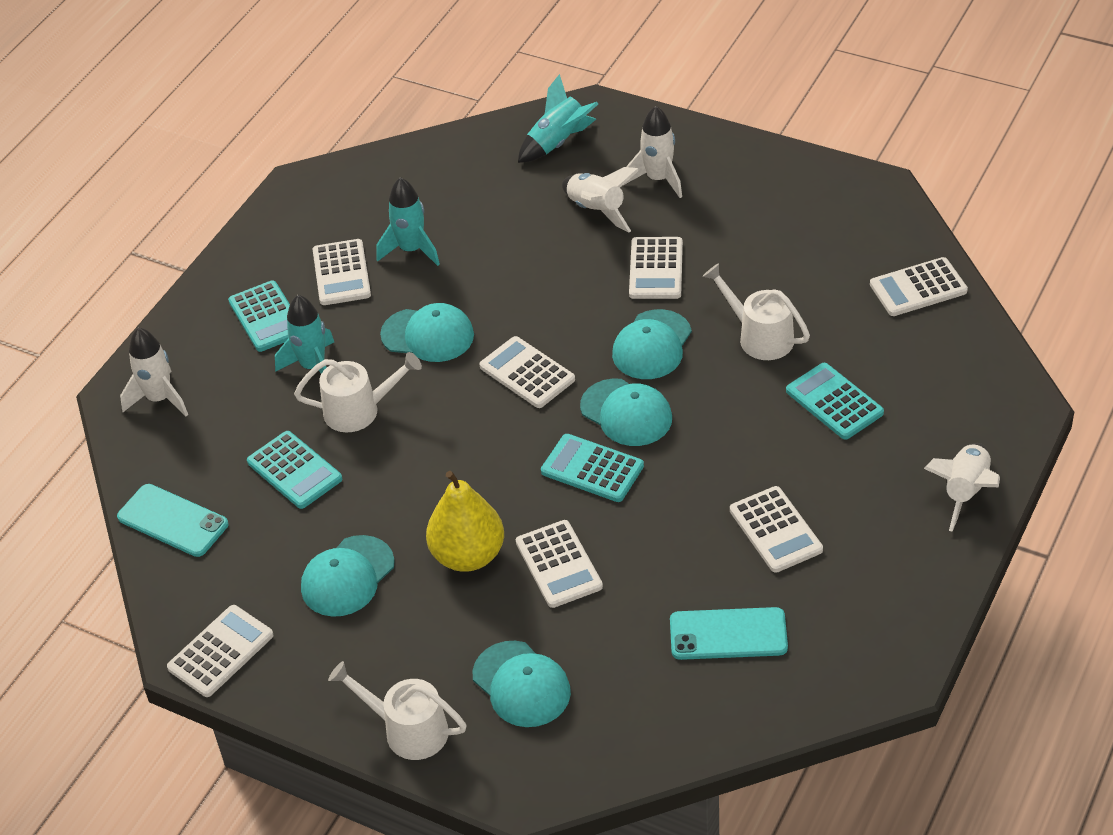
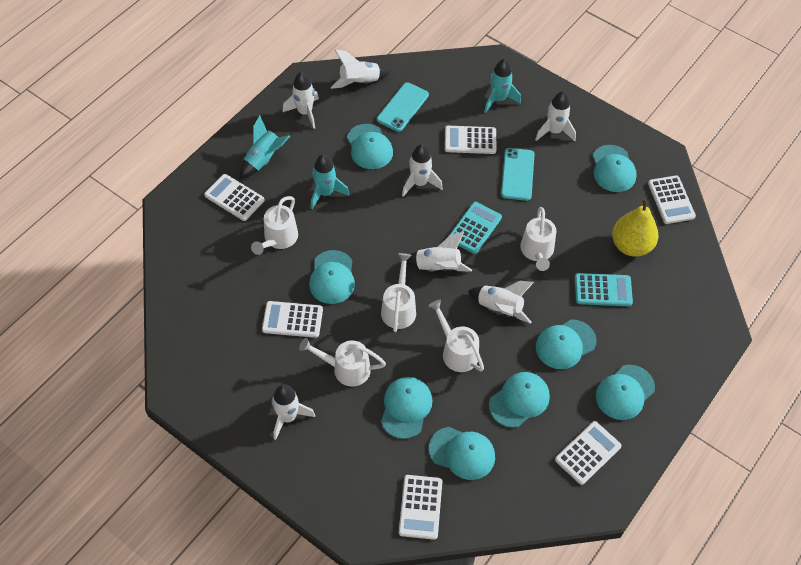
turquoise calculator: 4 -> 2
turquoise cap: 5 -> 8
white calculator: 7 -> 6
white rocket: 4 -> 7
white watering can: 3 -> 5

